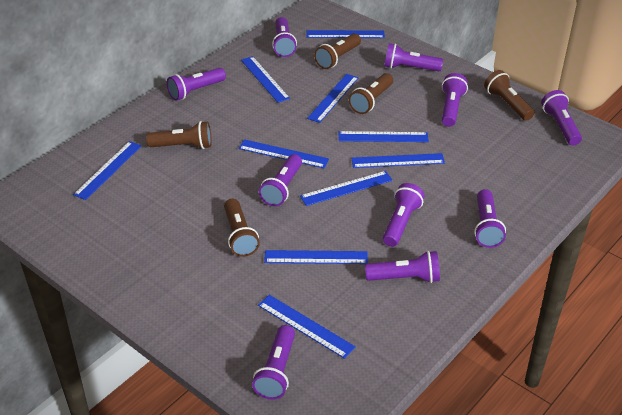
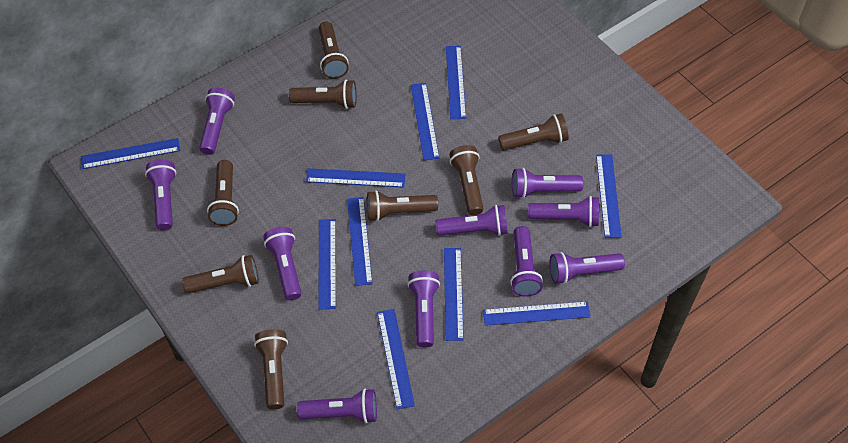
brown flashlight: 5 -> 8

